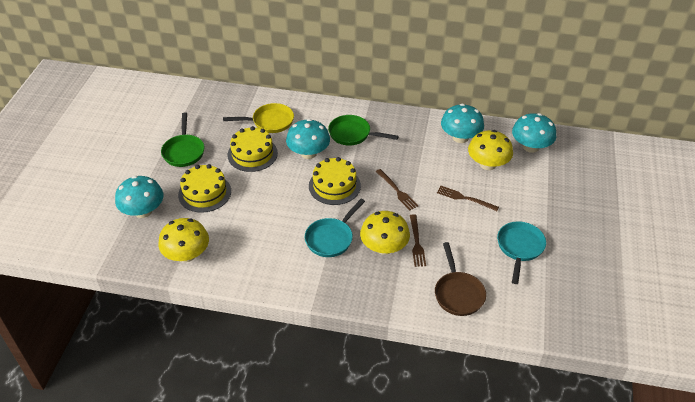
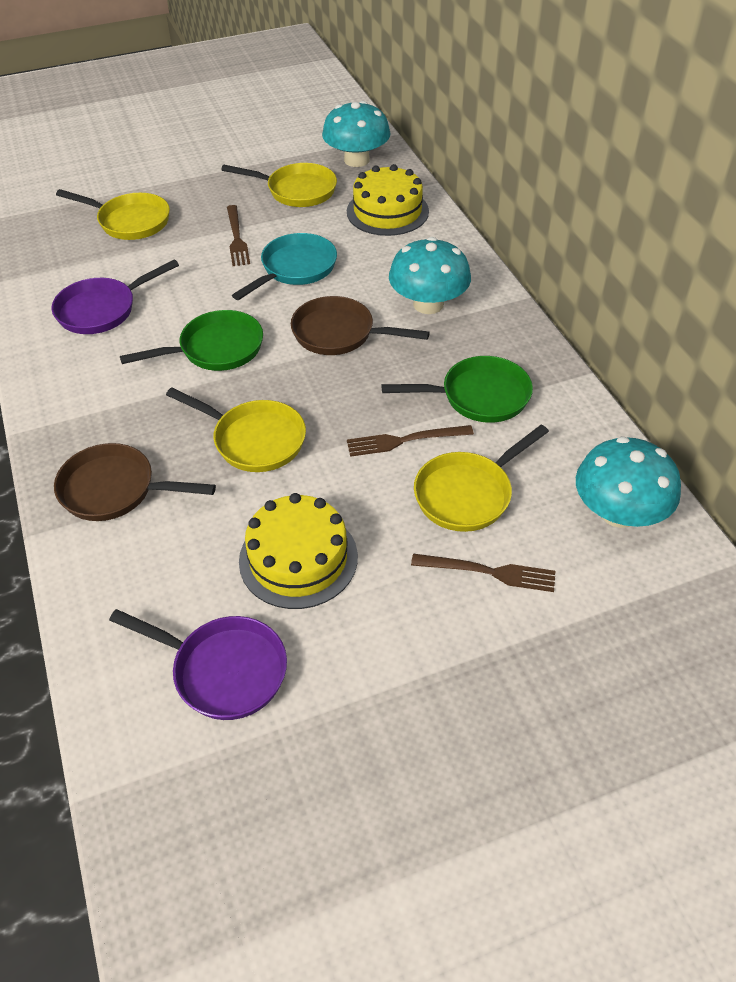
brown pan: 1 -> 2
purple pan: 0 -> 2
turquoise mushroom: 4 -> 3
turquoise pan: 2 -> 1
yellow cake: 3 -> 2
yellow mushroom: 3 -> 0
yellow pan: 1 -> 4

